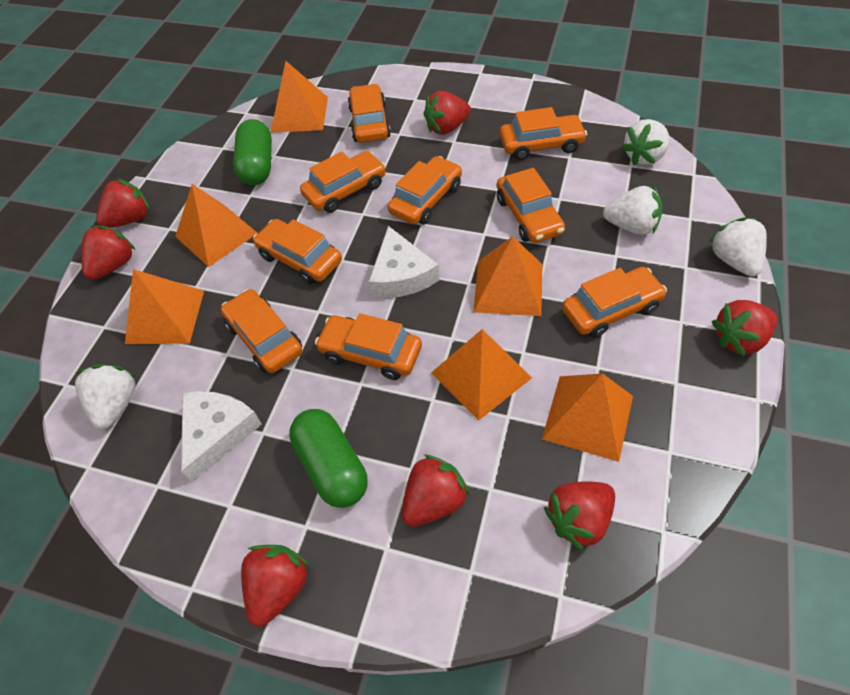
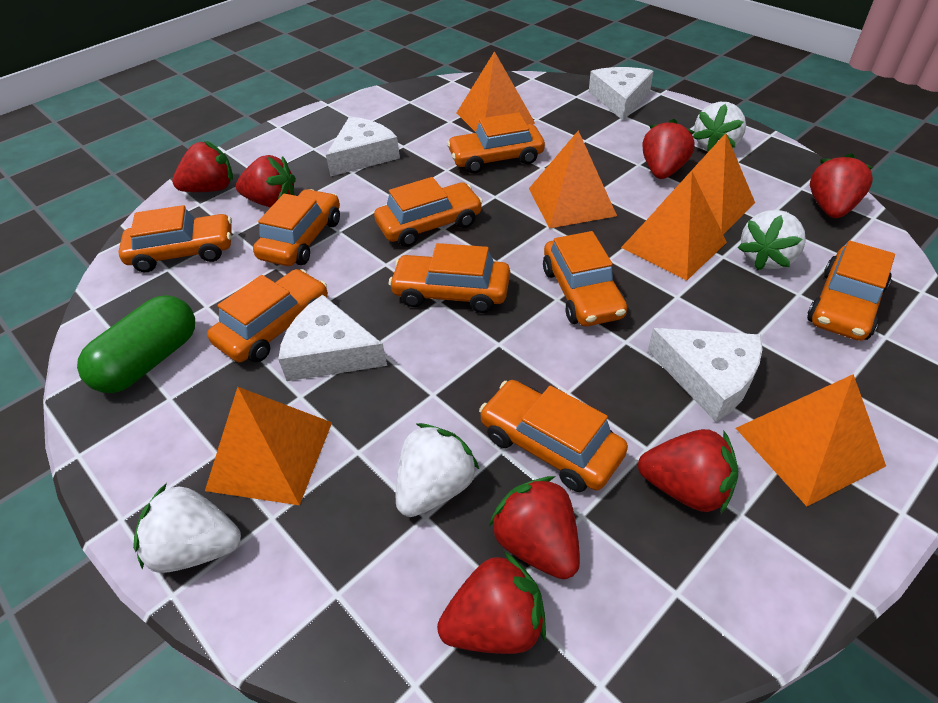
green capsule: 2 -> 1
white cheese: 2 -> 4

